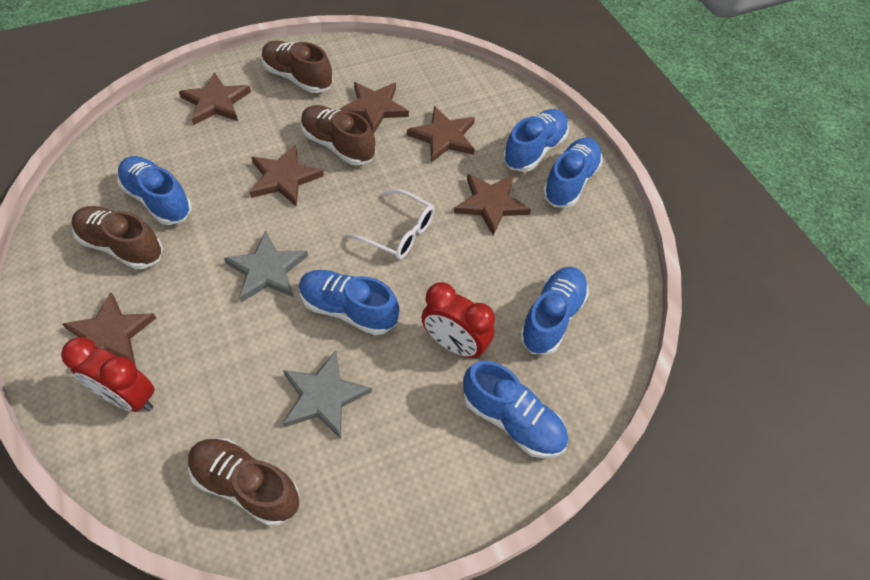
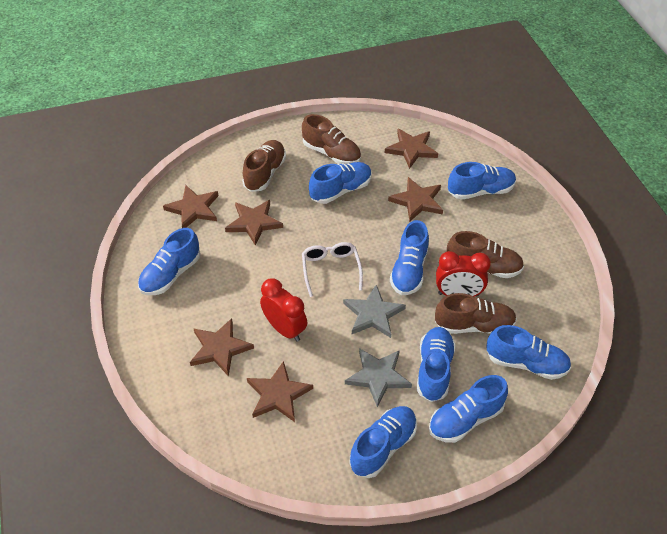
blue shoe: 6 -> 8

